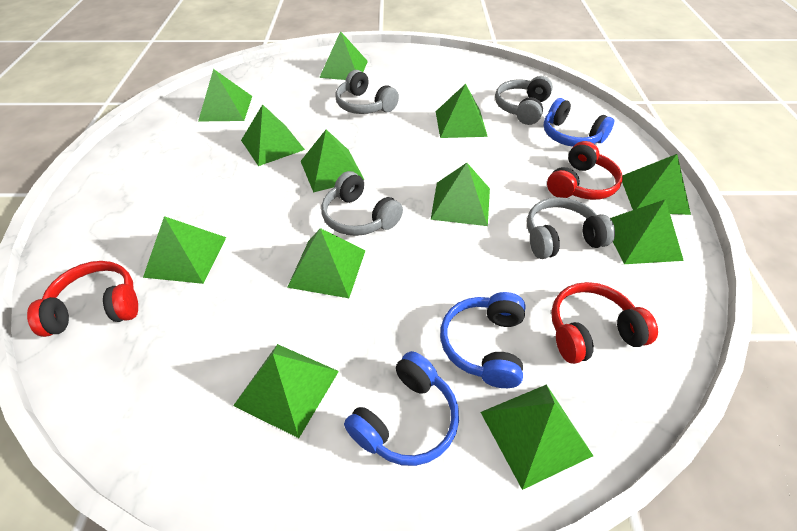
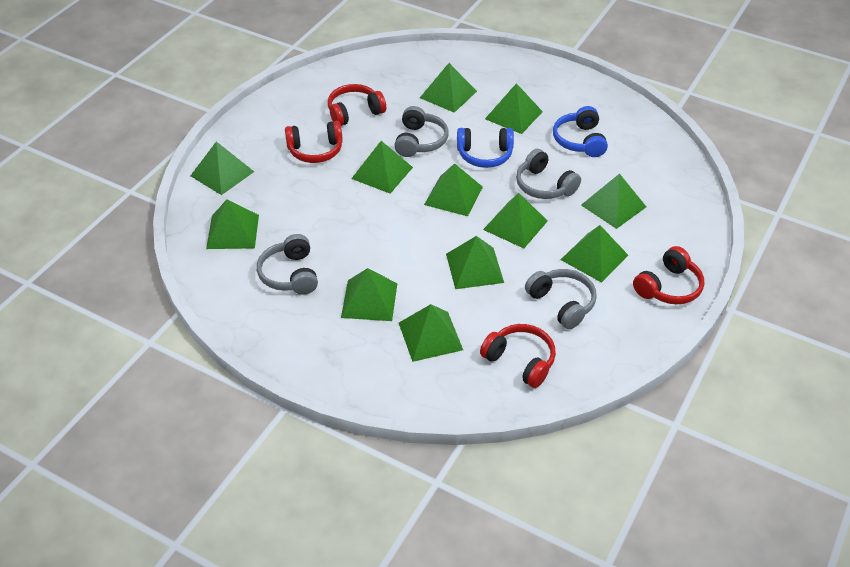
blue headphones: 3 -> 2
red headphones: 3 -> 4

